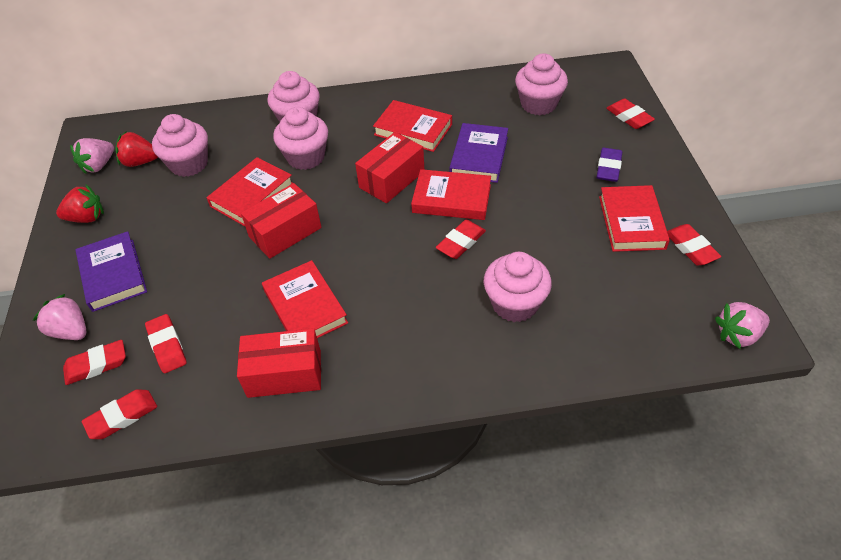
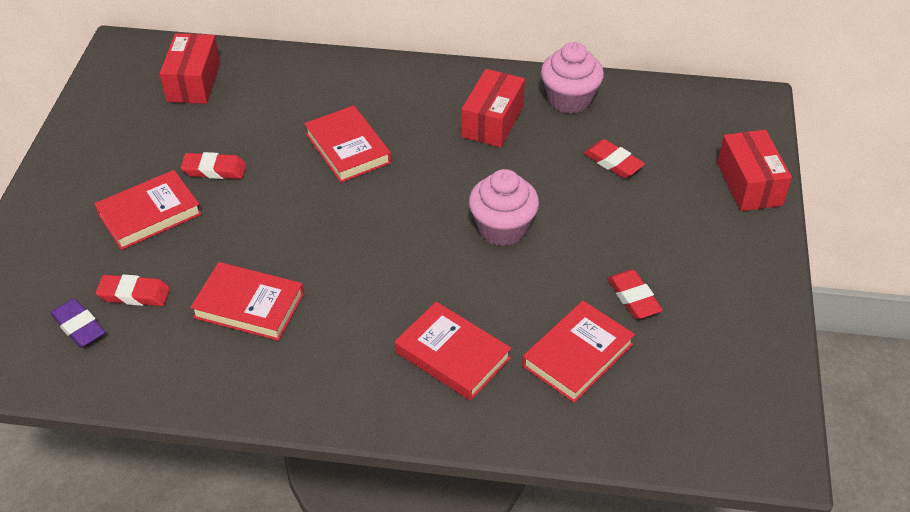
pink cupcake: 5 -> 2
pink strawberry: 3 -> 0
purple book: 2 -> 0
red eraser: 6 -> 4
red strawberry: 2 -> 0

